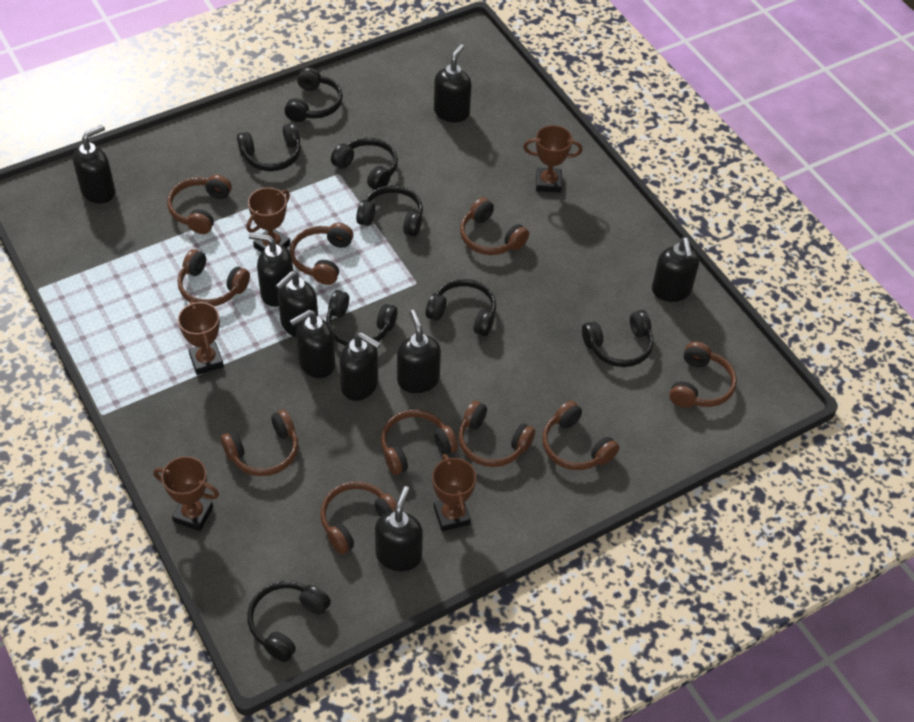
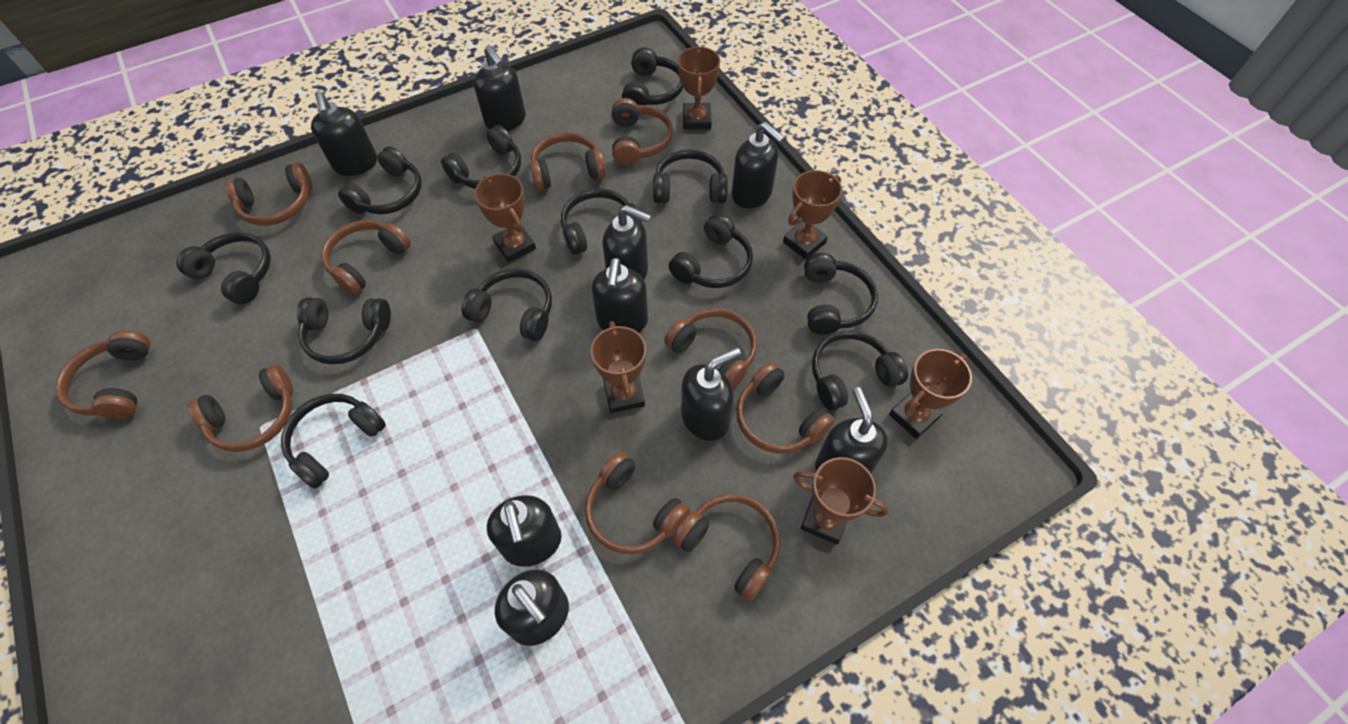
black headphones: 8 -> 12
brown trophy: 5 -> 6

